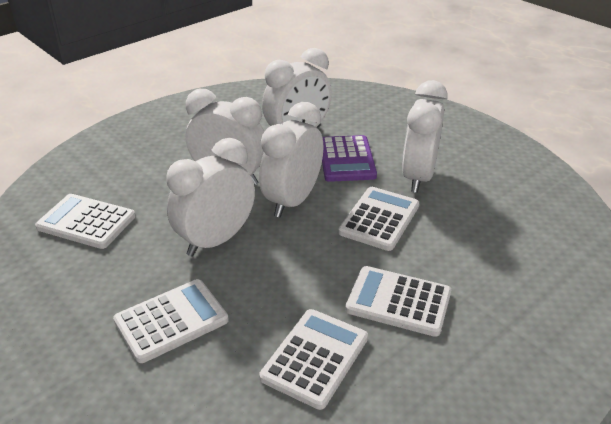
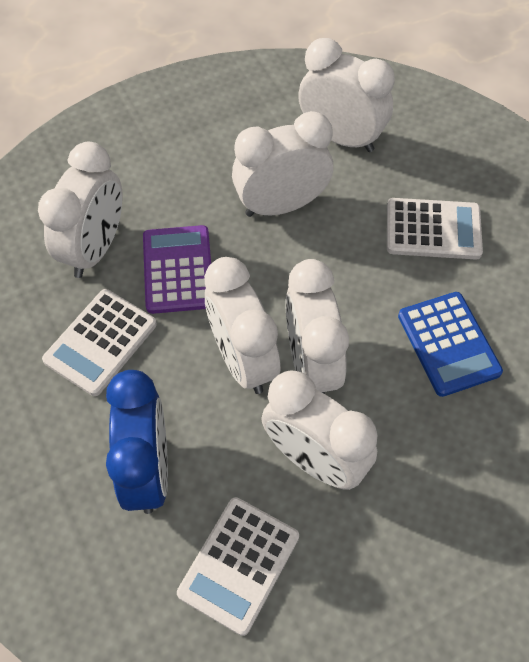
blue calculator: 0 -> 1
blue clock: 0 -> 1
white calculator: 5 -> 3
white clock: 5 -> 6

